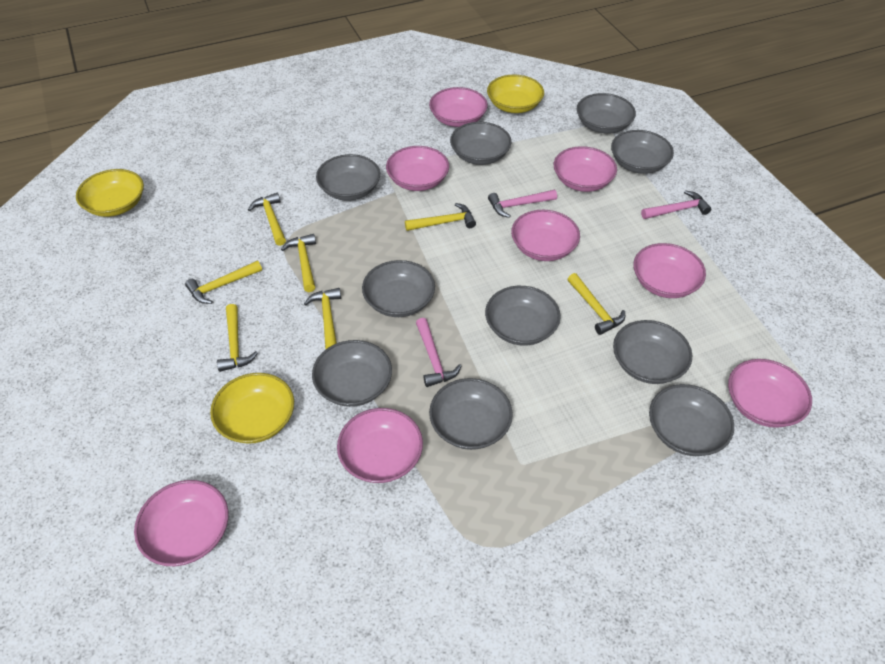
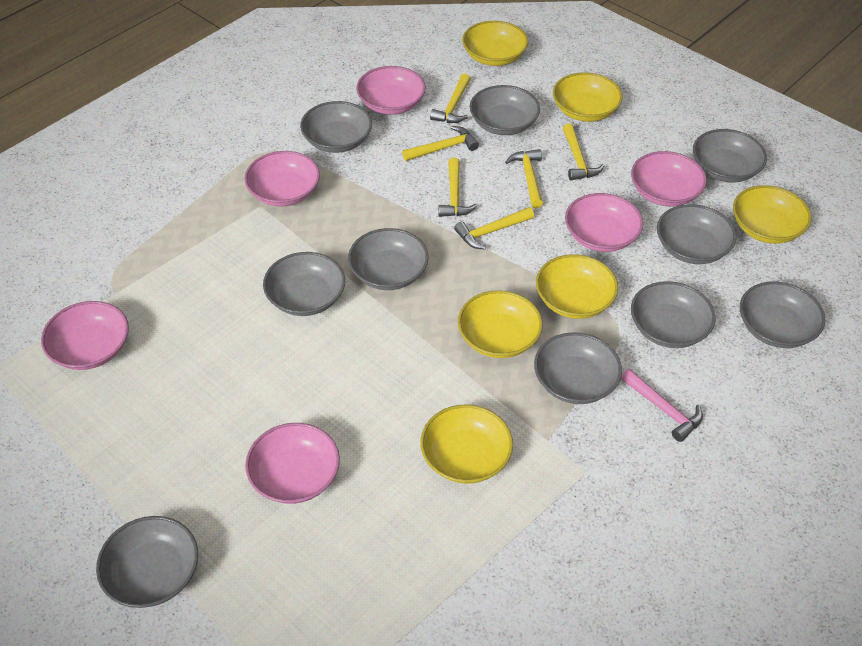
pink bowl: 8 -> 6
pink hammer: 3 -> 1
yellow bowl: 3 -> 6
yellow hammer: 7 -> 6

